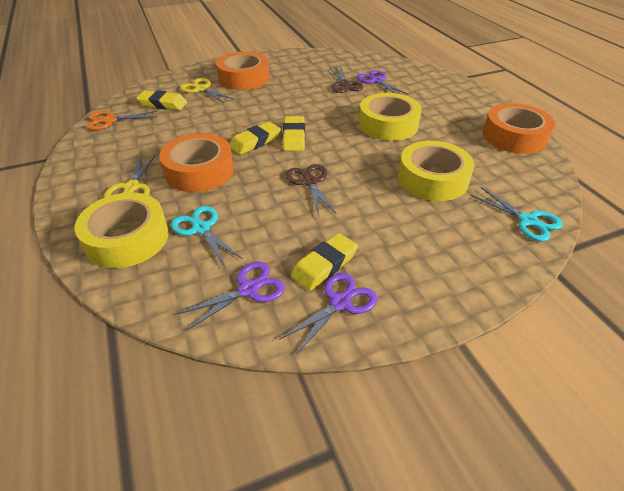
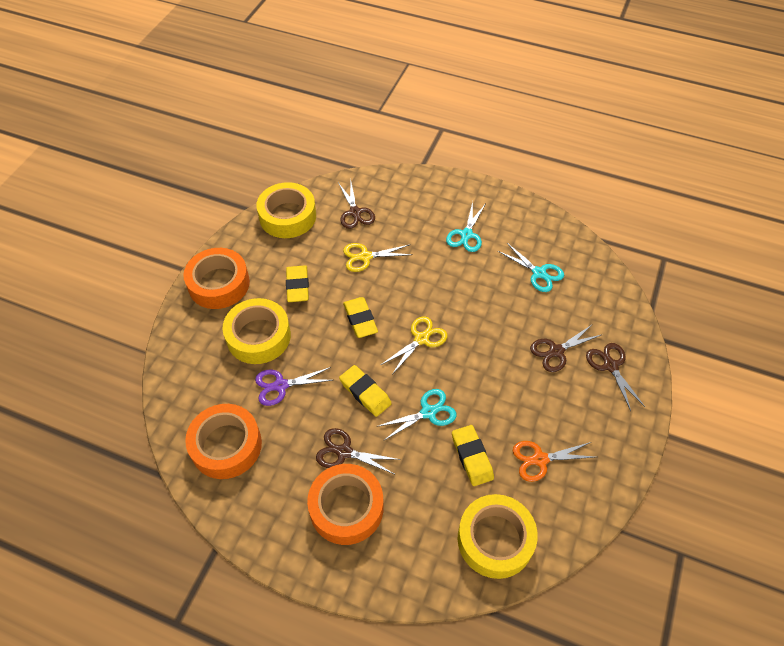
brown scissors: 2 -> 4
purple scissors: 3 -> 1
turquoise scissors: 2 -> 3

